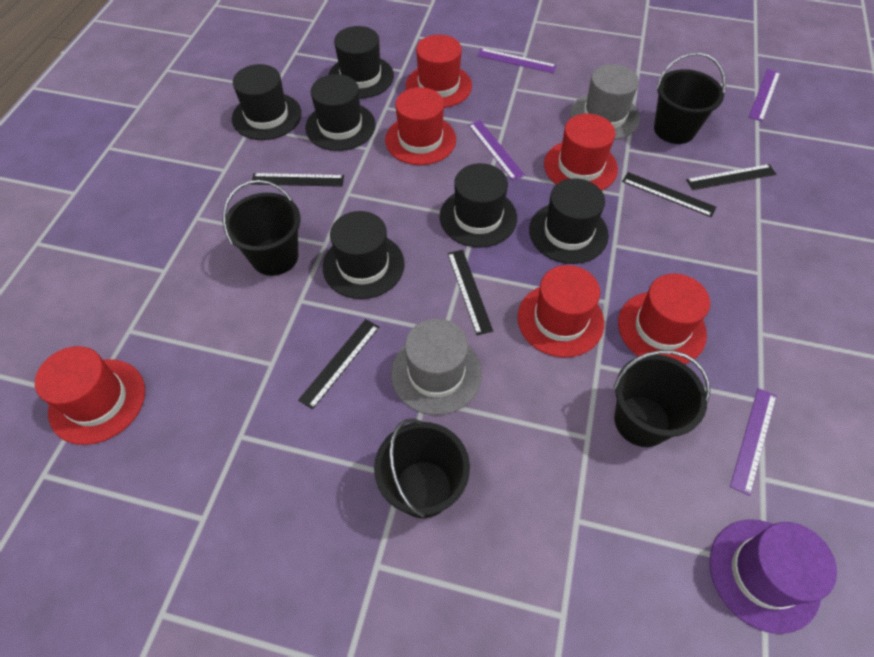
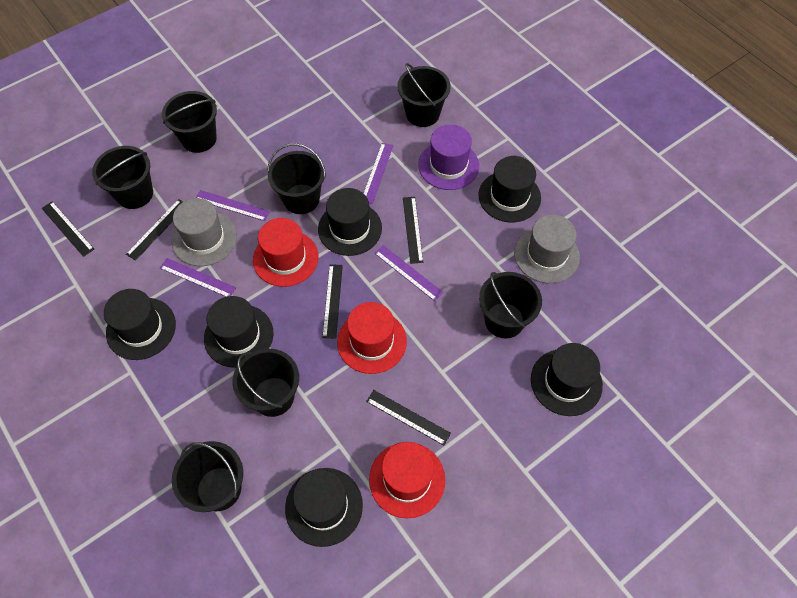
black bucket: 4 -> 7
red hat: 6 -> 3

